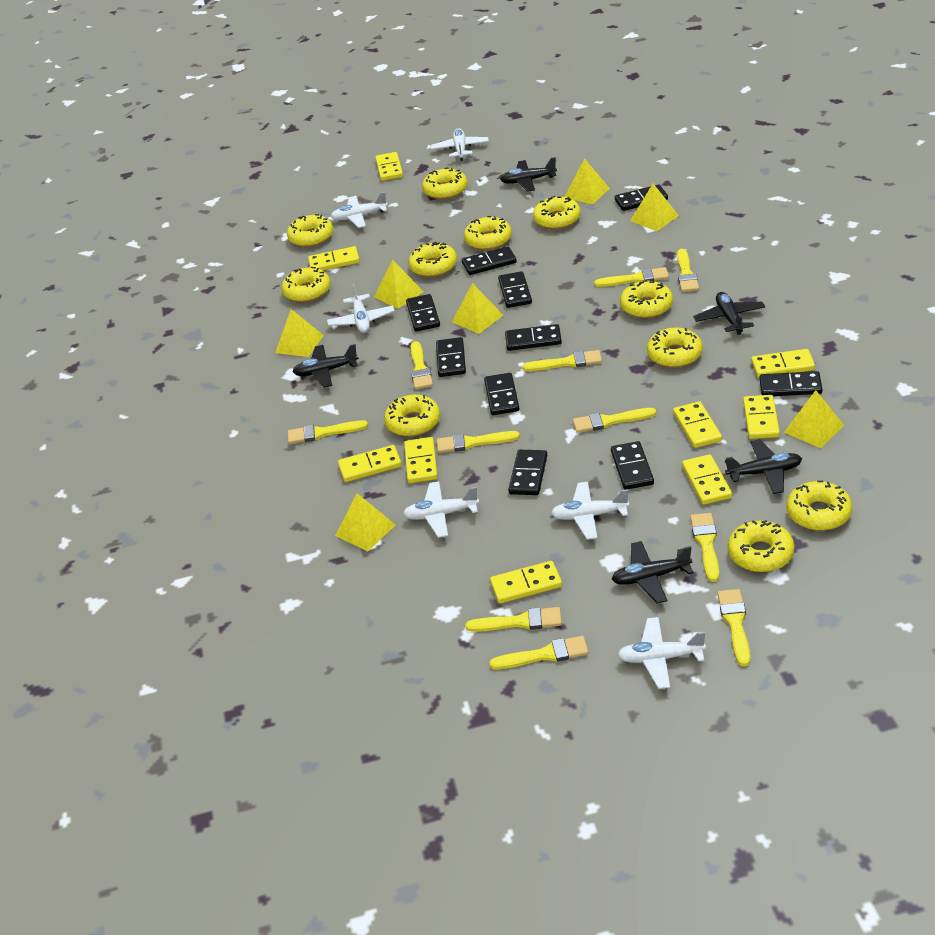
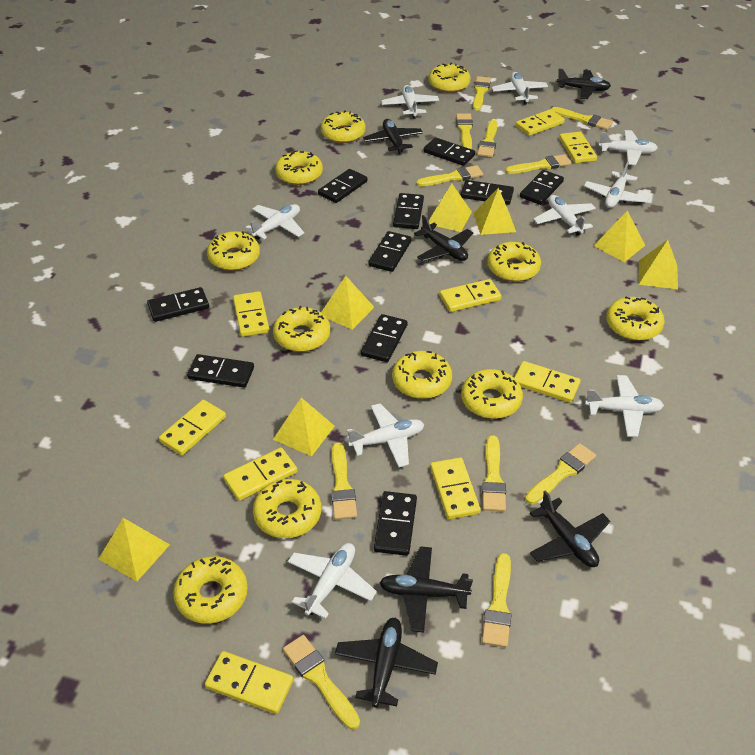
black plane: 5 -> 6
white plane: 6 -> 9

